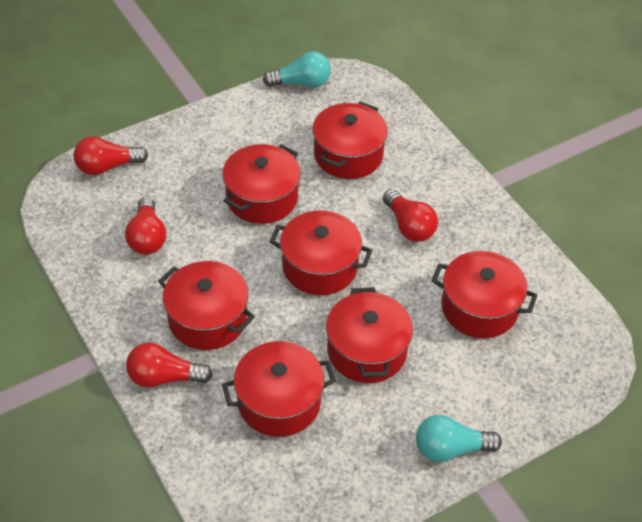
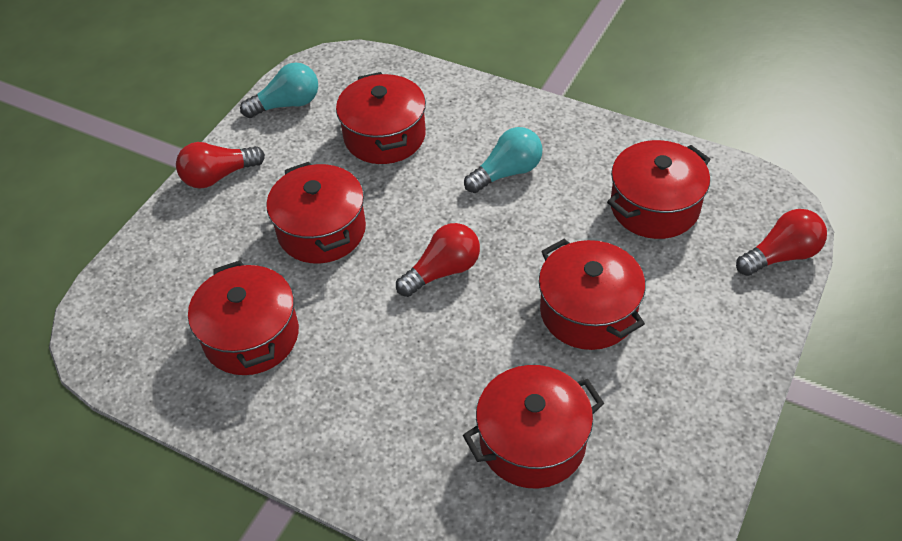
red light bulb: 4 -> 3
red pot: 7 -> 6

